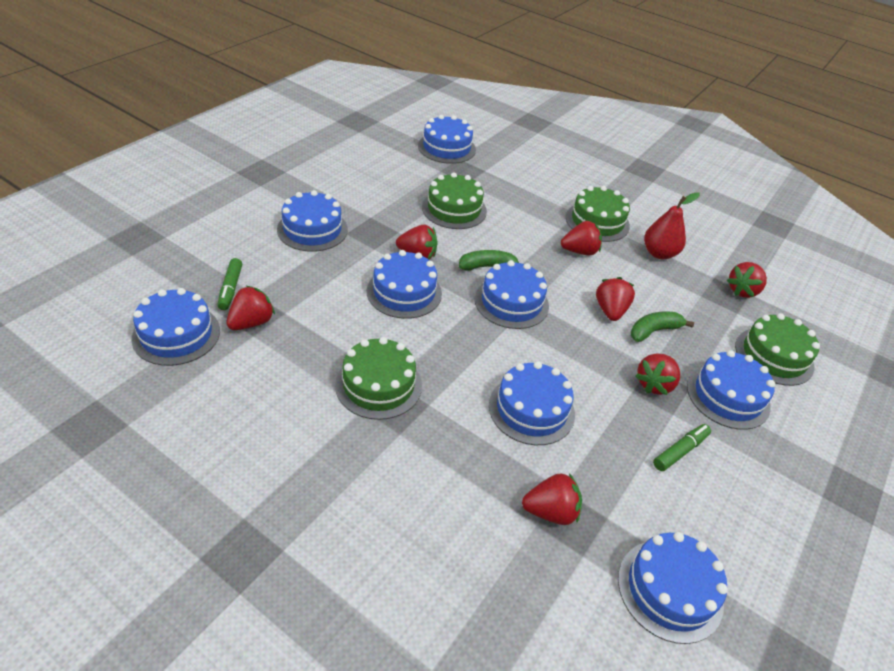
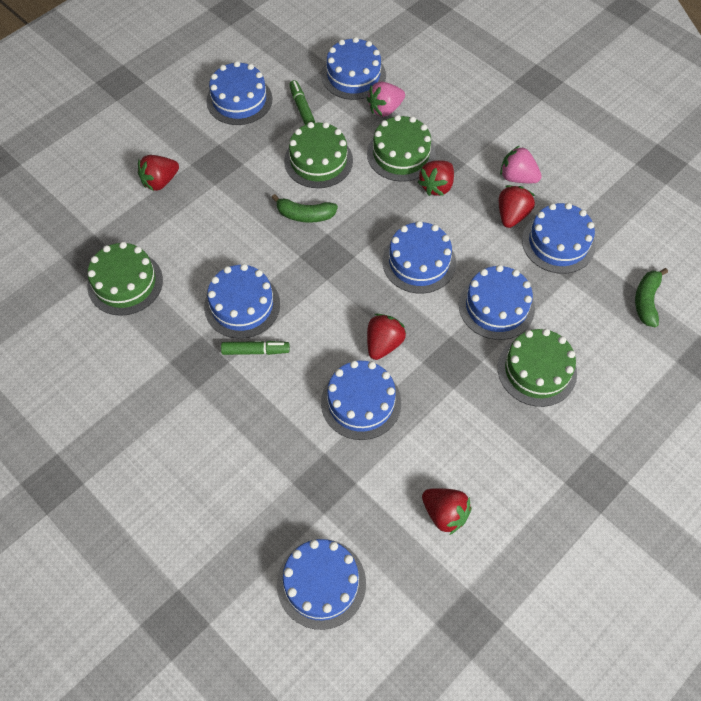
pink strawberry: 0 -> 2
red pear: 1 -> 0
red strawberry: 7 -> 5

